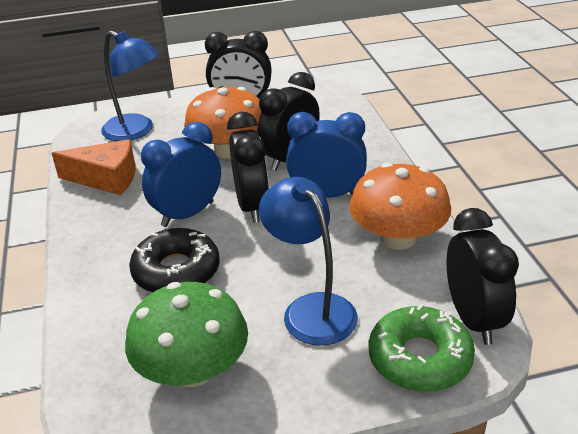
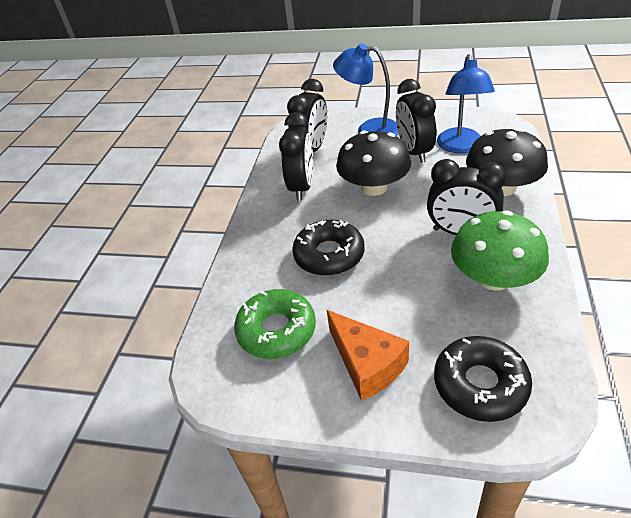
black donut: 1 -> 2
black mushroom: 0 -> 2
blue clock: 2 -> 0
orange mushroom: 2 -> 0

